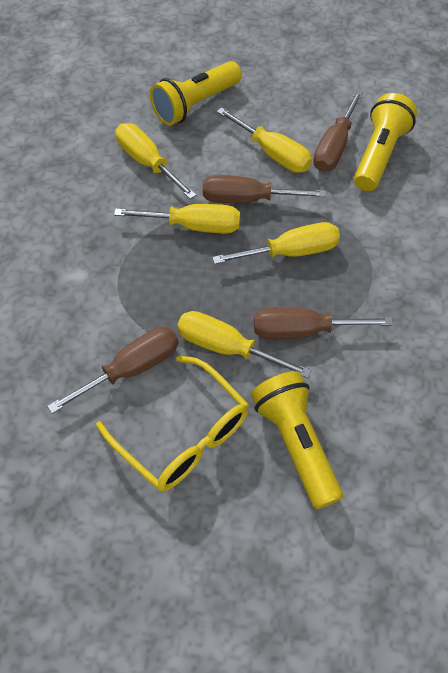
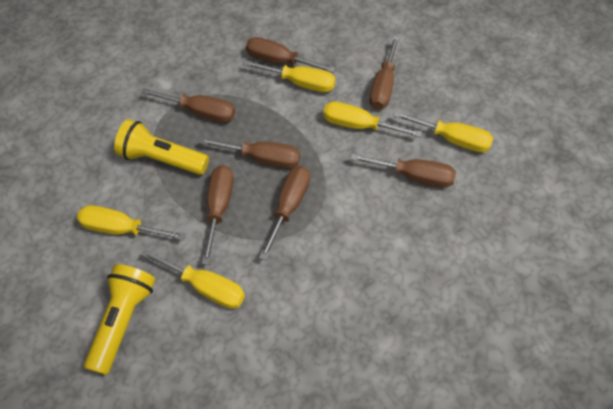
brown screwdriver: 4 -> 7
yellow flashlight: 3 -> 2
yellow glasses: 1 -> 0

